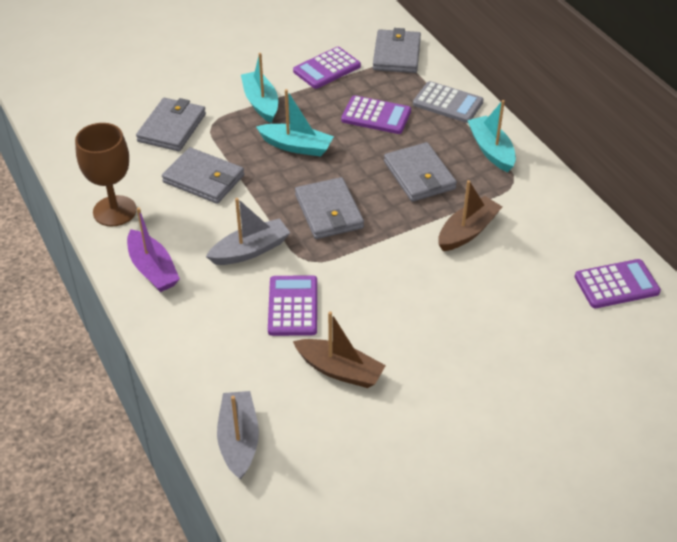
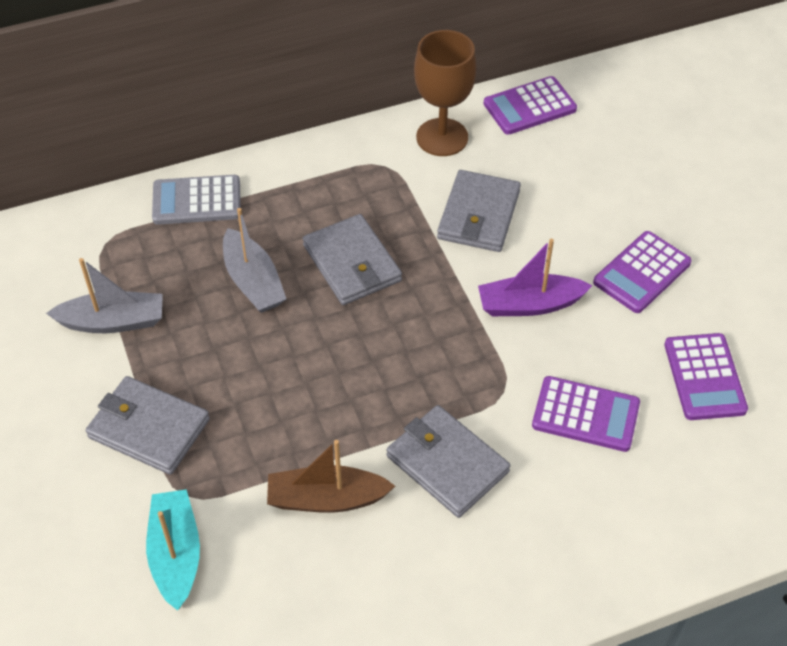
brown boat: 2 -> 1
grey wallet: 5 -> 4
turquoise boat: 3 -> 1

